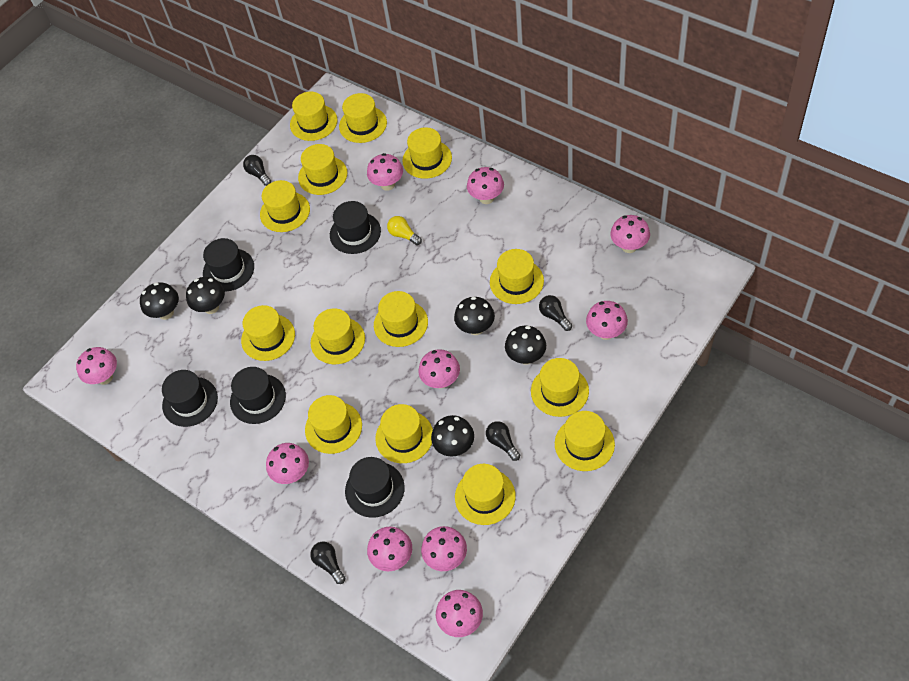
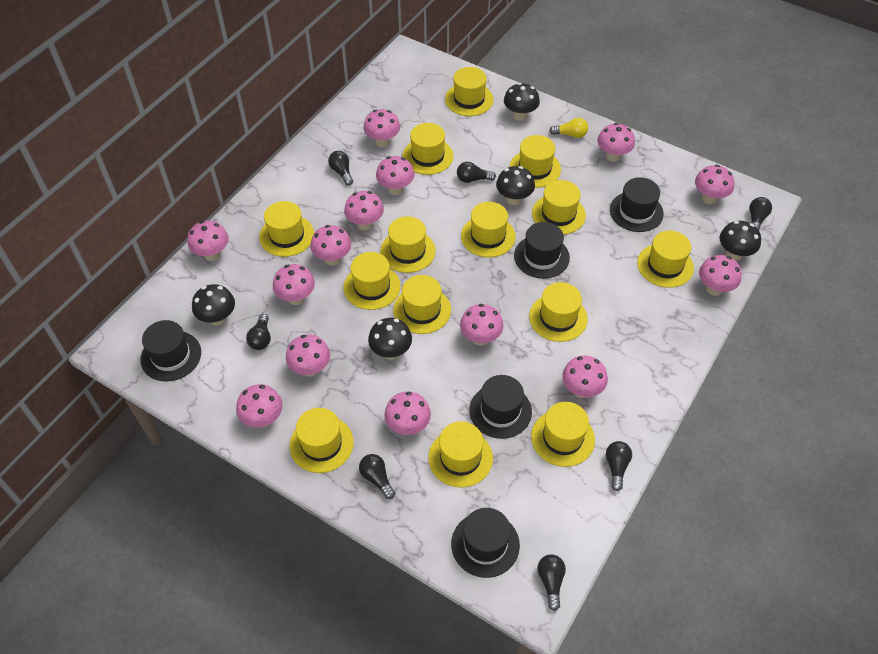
black light bulb: 4 -> 7
pink mushroom: 10 -> 14

